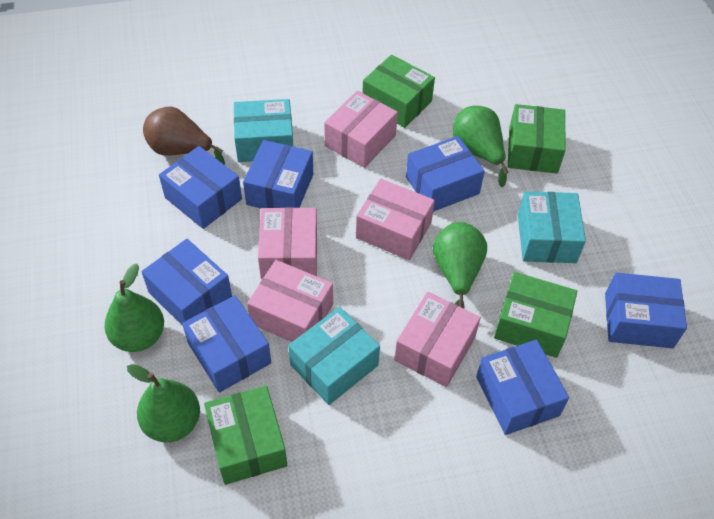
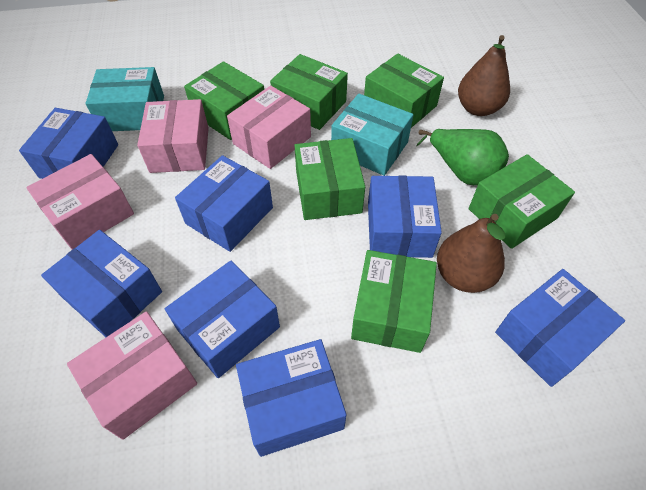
brown pear: 1 -> 2
green box: 4 -> 6
green pear: 4 -> 1
pink box: 5 -> 4
turquoise box: 3 -> 2

